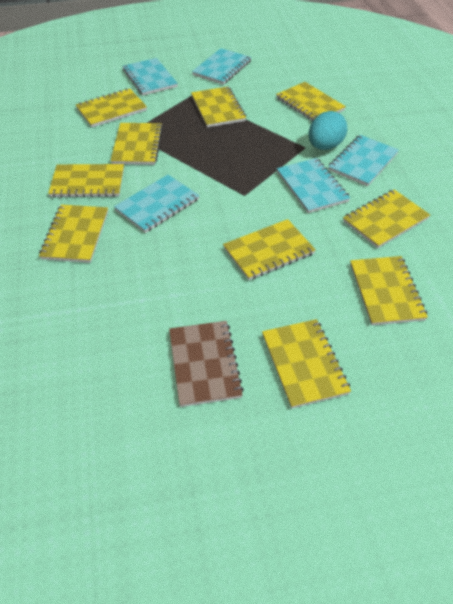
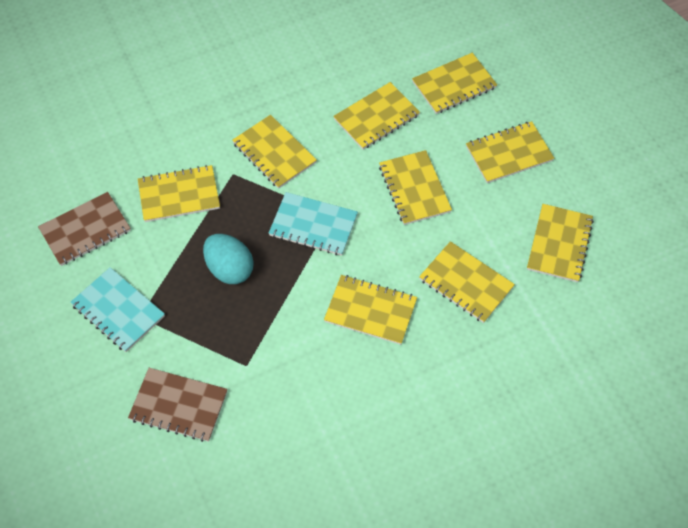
brown notebook: 1 -> 2
turquoise notebook: 5 -> 2
yellow notebook: 10 -> 9

